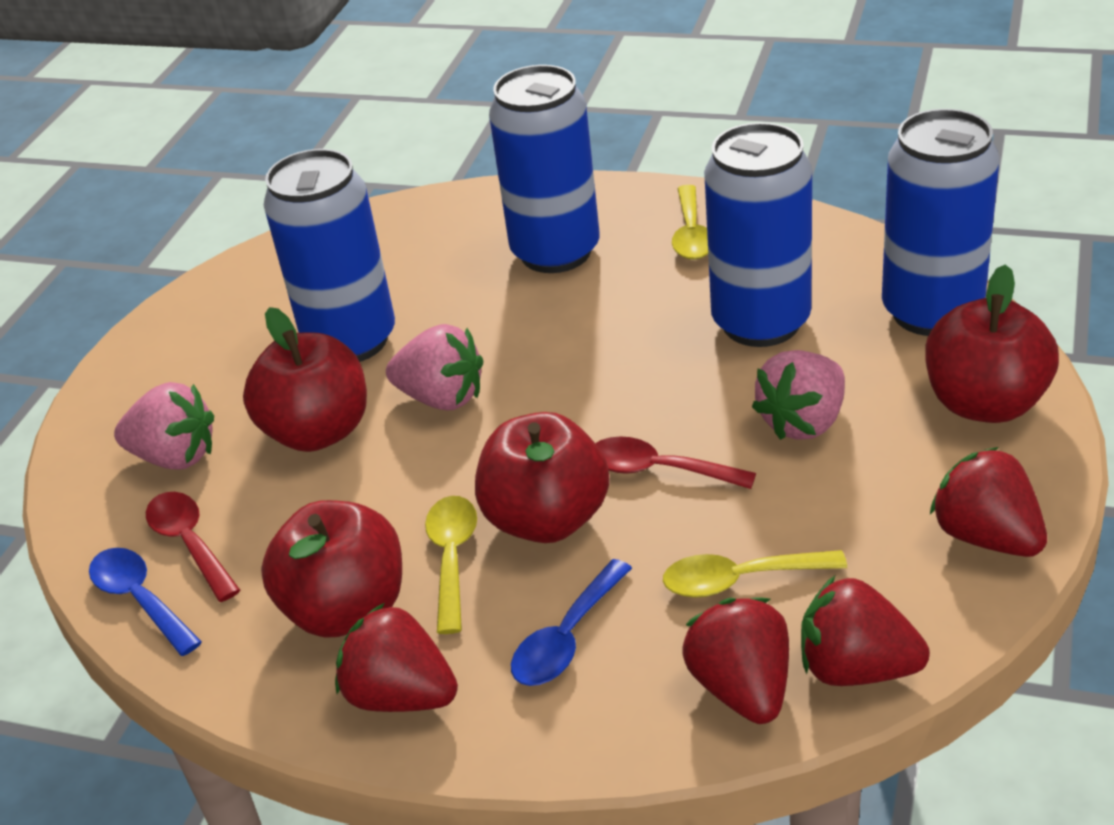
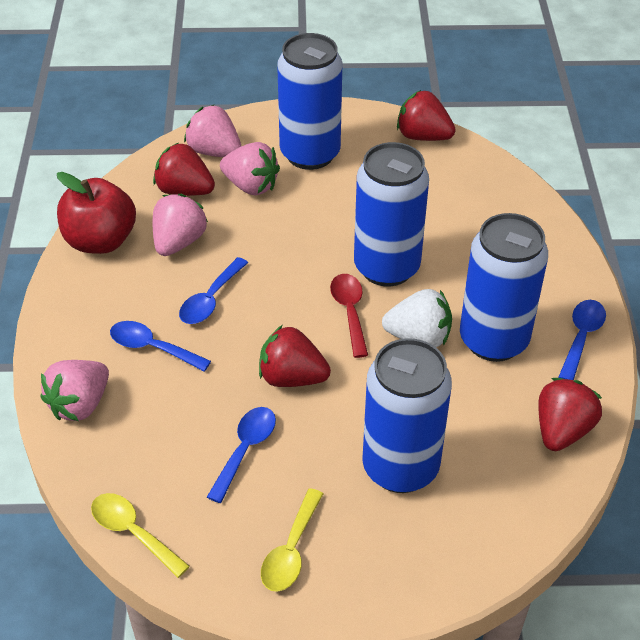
blue spoon: 2 -> 4
pink strawberry: 3 -> 4
red apple: 4 -> 1
red spoon: 2 -> 1
white strawberry: 0 -> 1
yellow spoon: 3 -> 2

